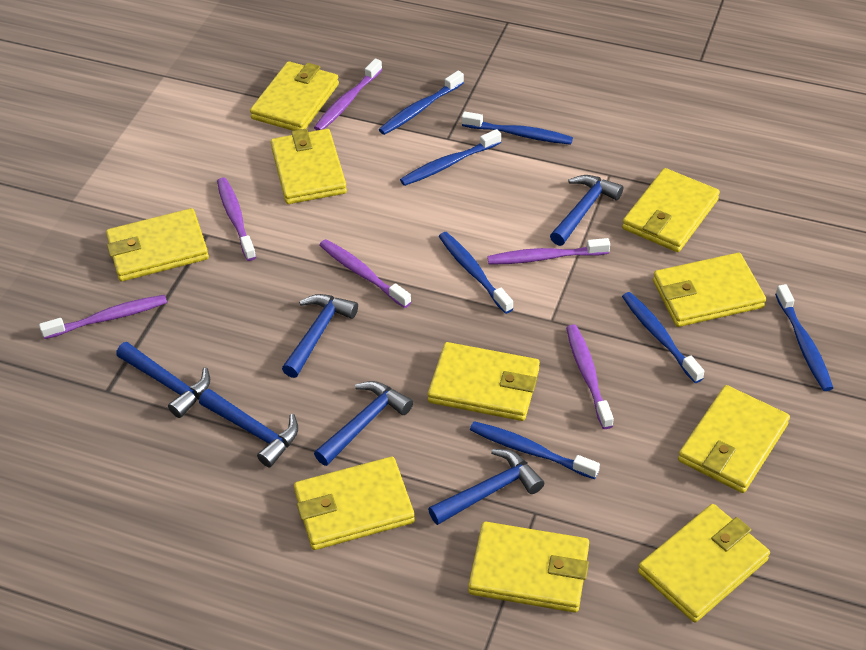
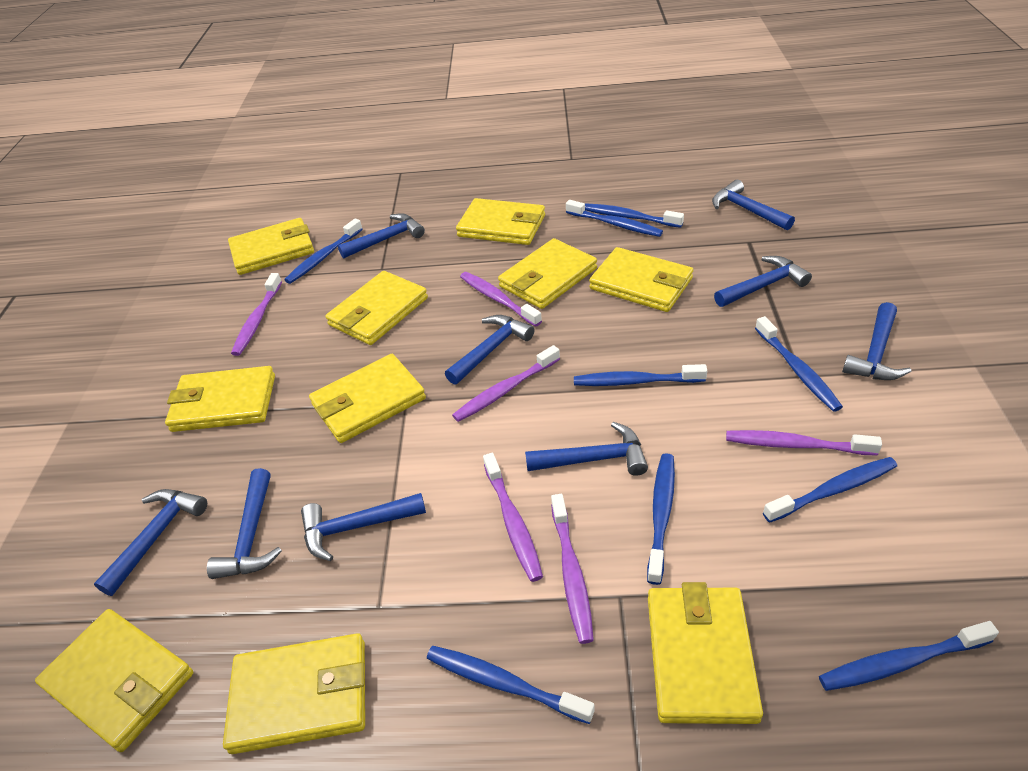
blue hammer: 6 -> 9
blue toothbrush: 7 -> 9

